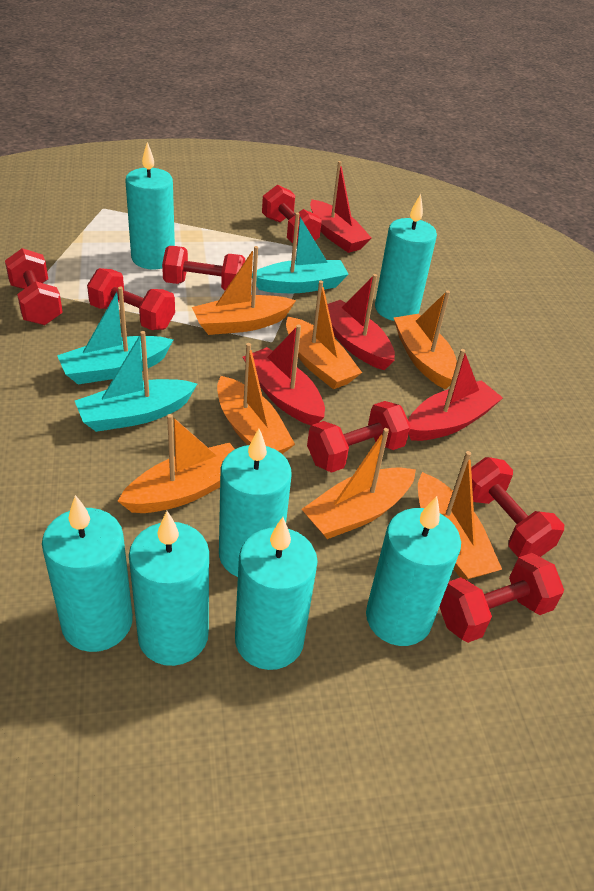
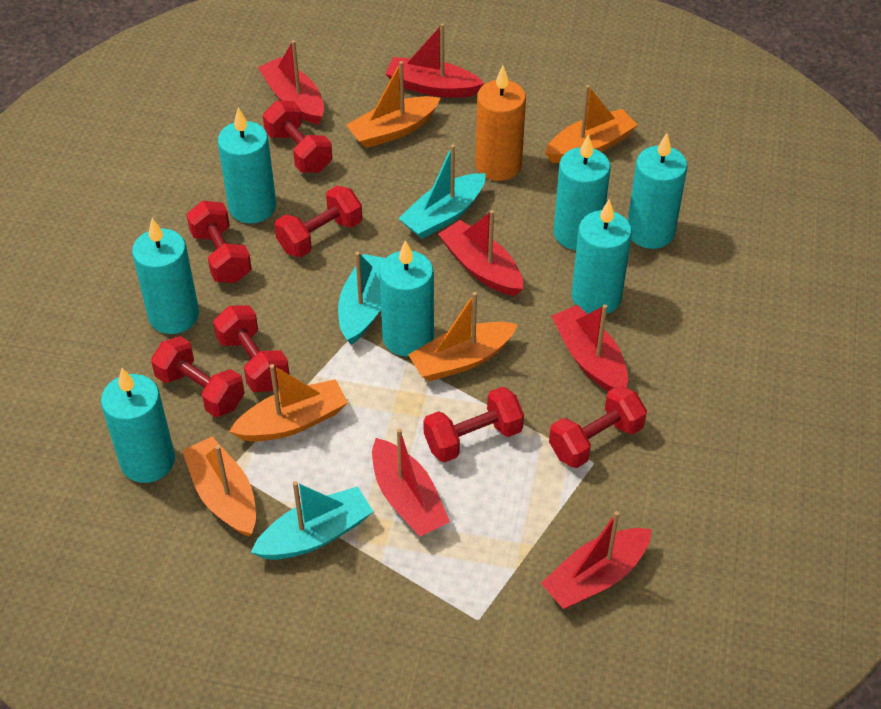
orange boat: 7 -> 5
orange candle: 0 -> 1
red boat: 4 -> 6

